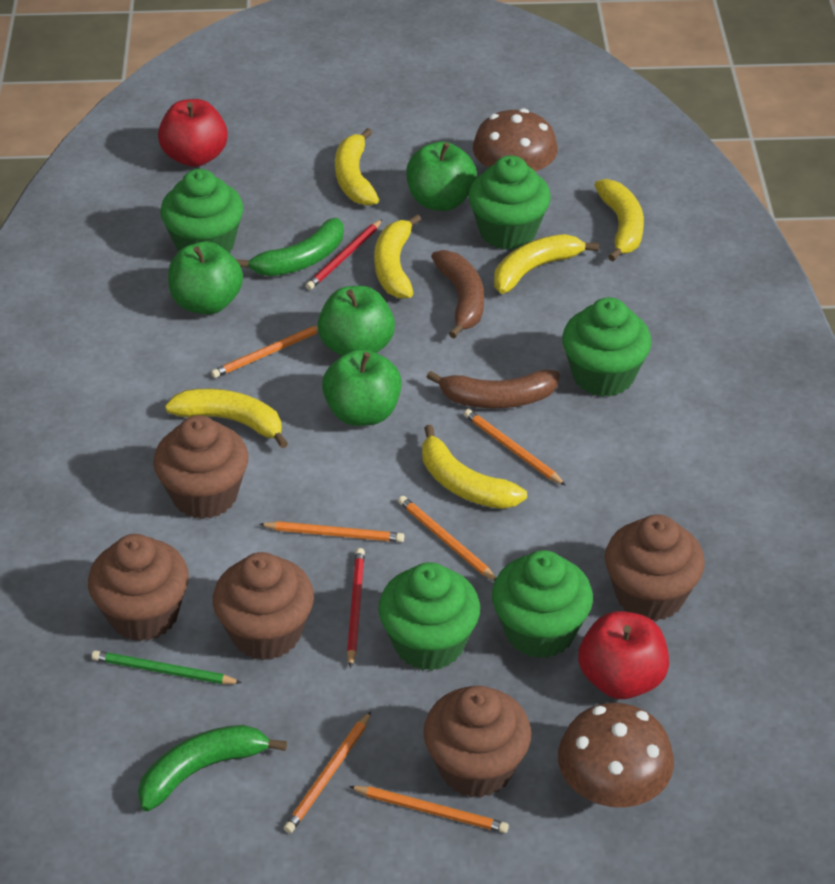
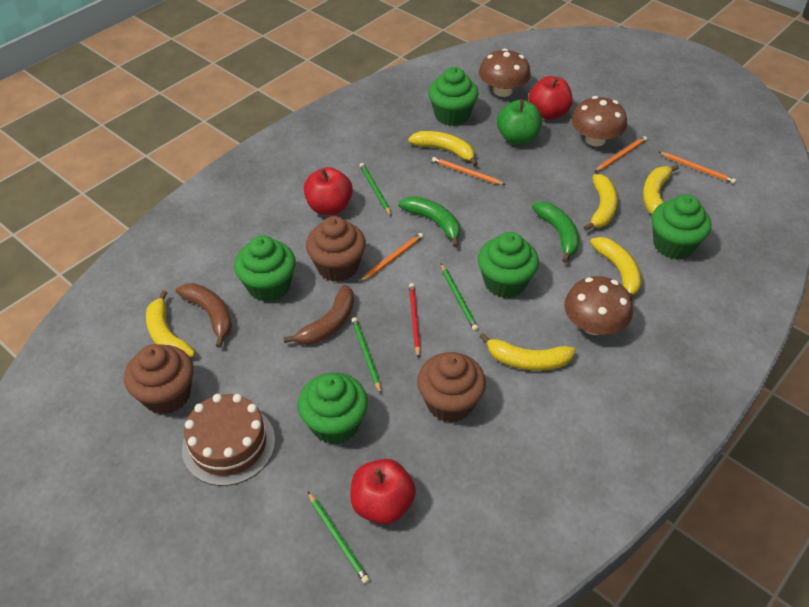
brown cake: 0 -> 1
brown cupcake: 5 -> 3
brown mushroom: 2 -> 3
green apple: 4 -> 1
green pencil: 1 -> 4
orange pencil: 6 -> 4
red apple: 2 -> 3
red pencil: 2 -> 1

